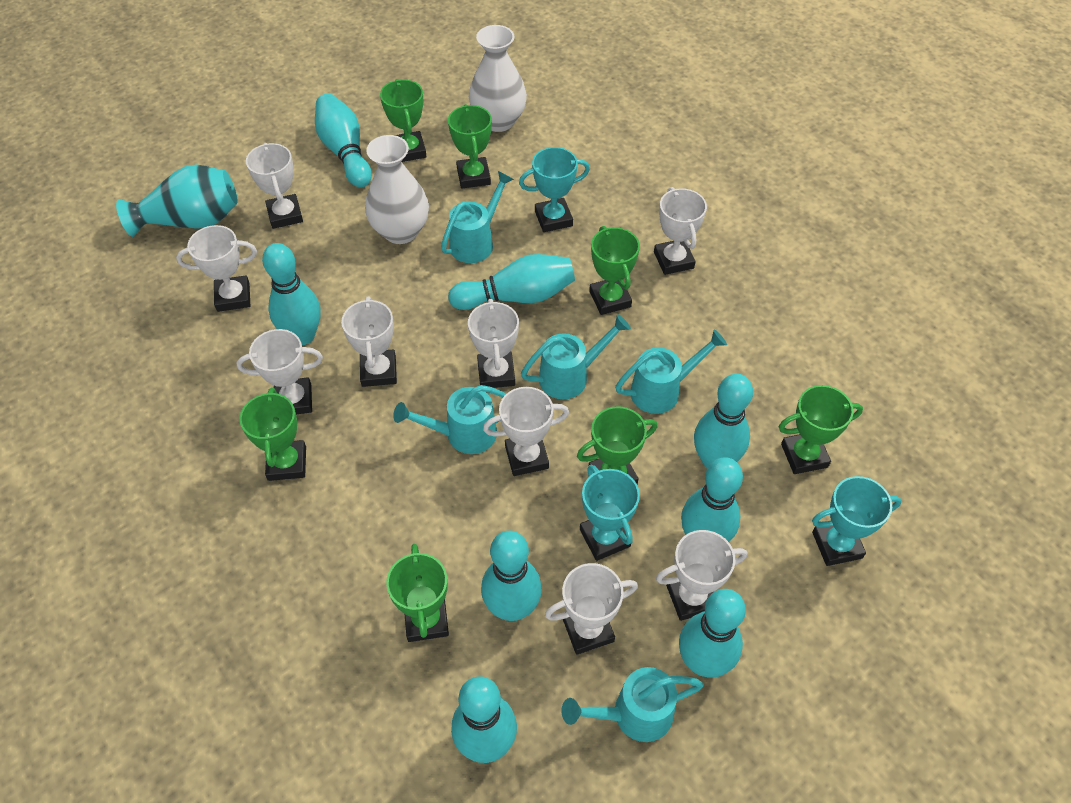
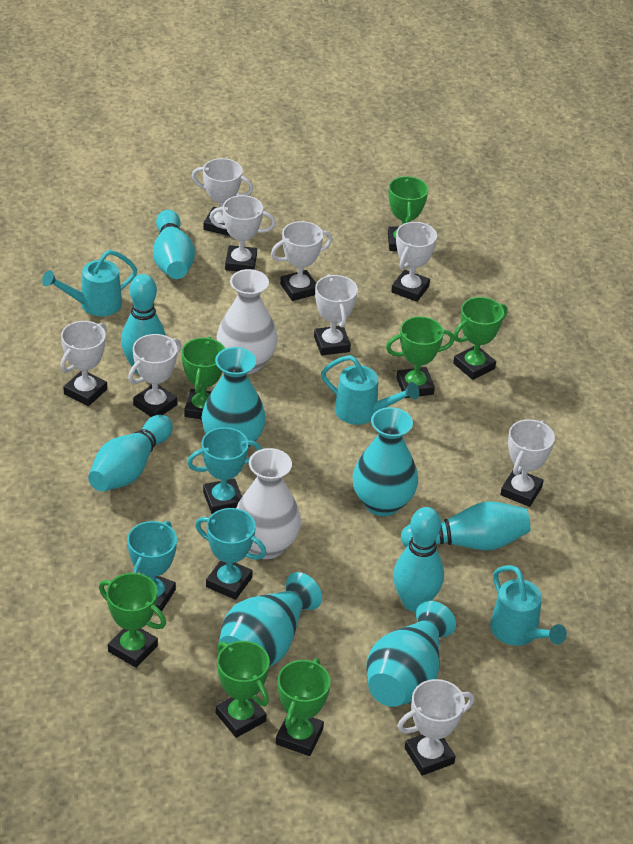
turquoise bowling pin: 8 -> 5
turquoise vase: 1 -> 4
turquoise watering can: 5 -> 3

